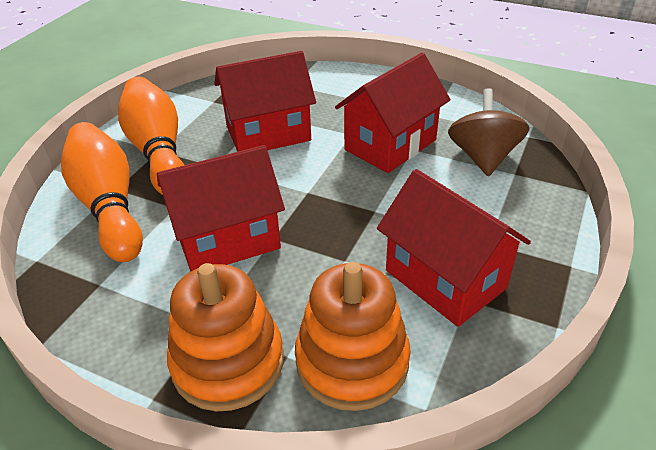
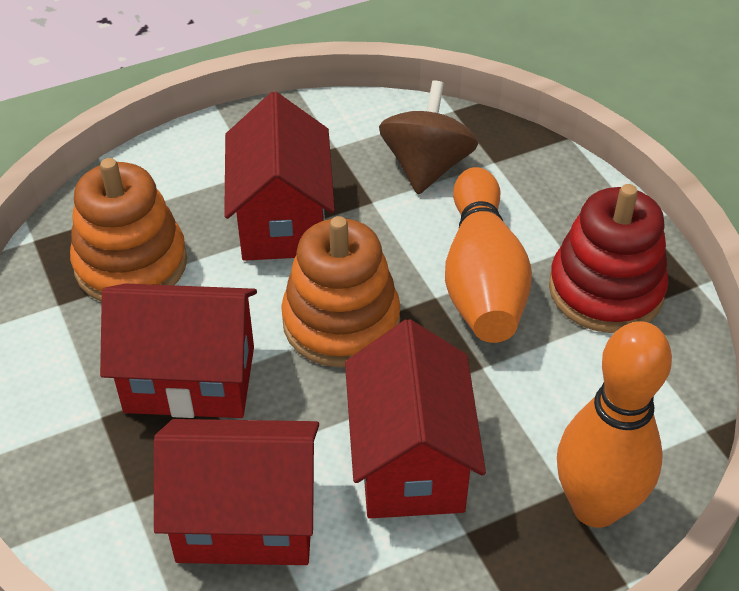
red stacking toy: 0 -> 1

